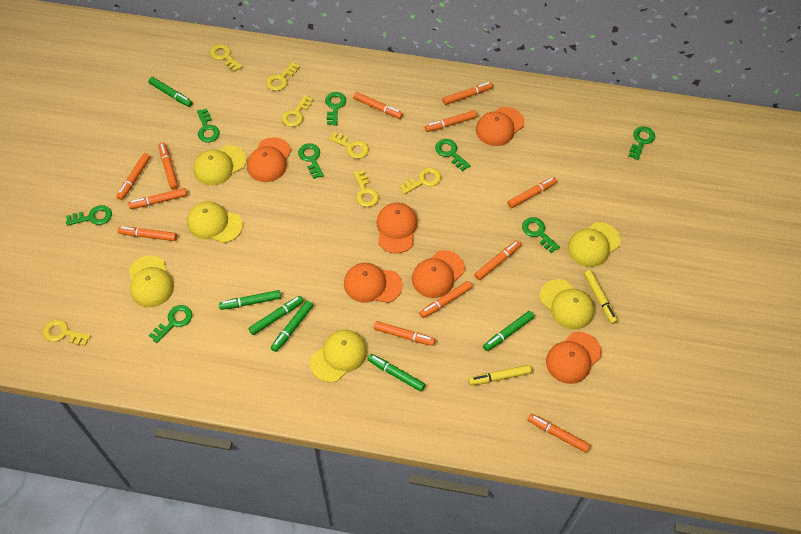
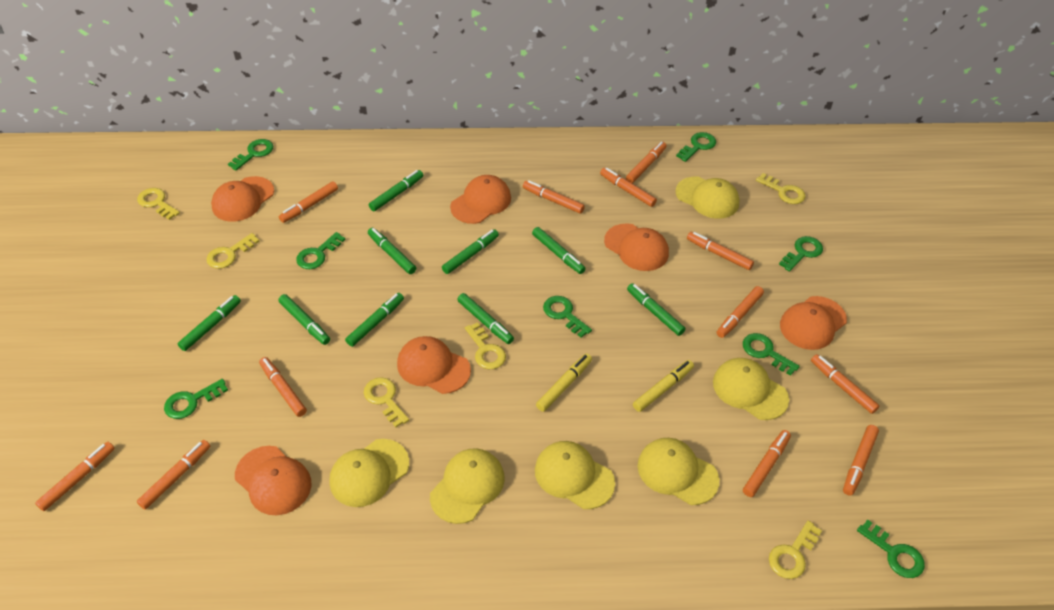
green marker: 6 -> 9
yellow key: 7 -> 6

